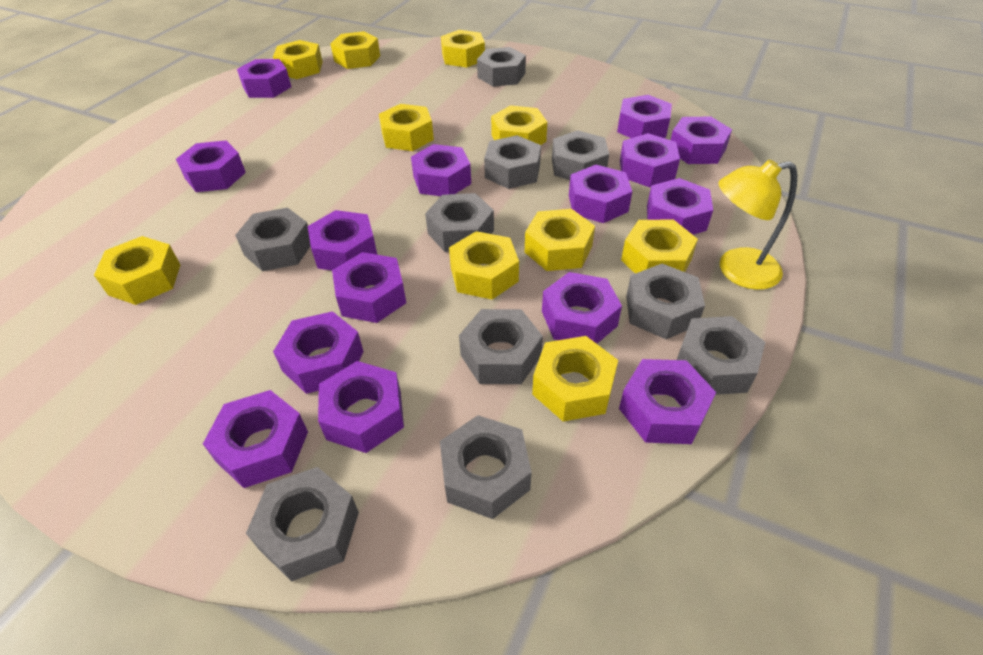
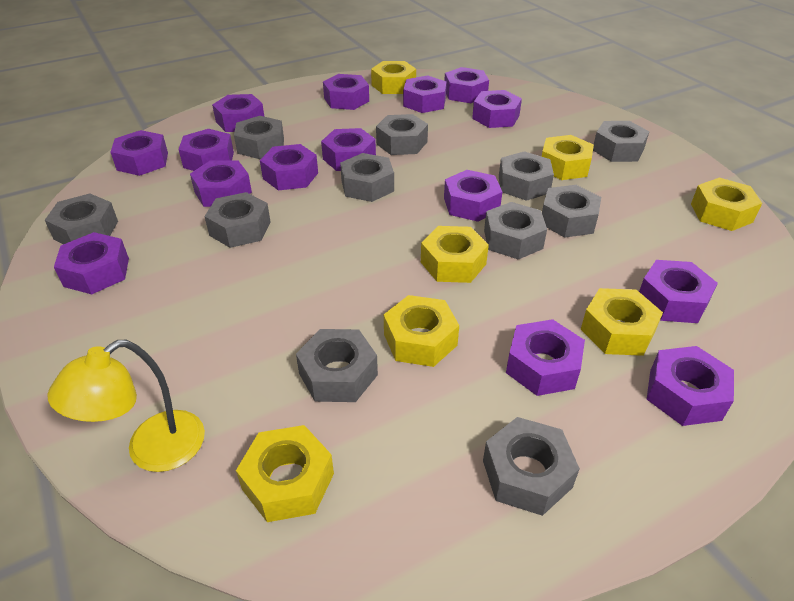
grey nut: 10 -> 11
yellow nut: 10 -> 7

